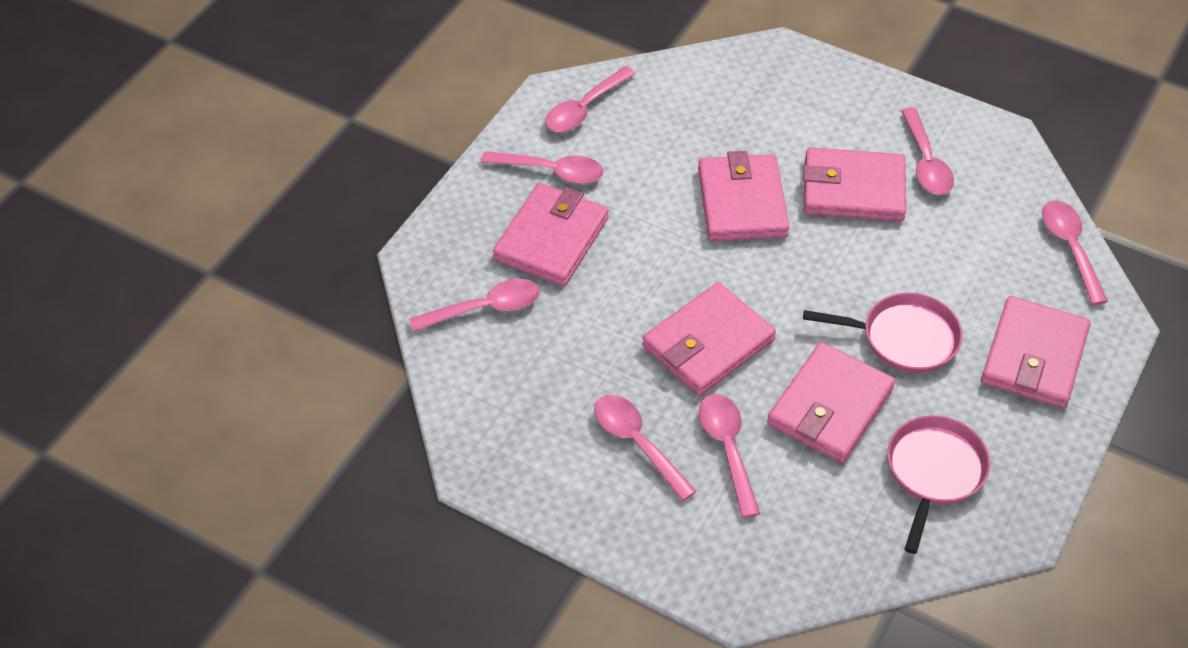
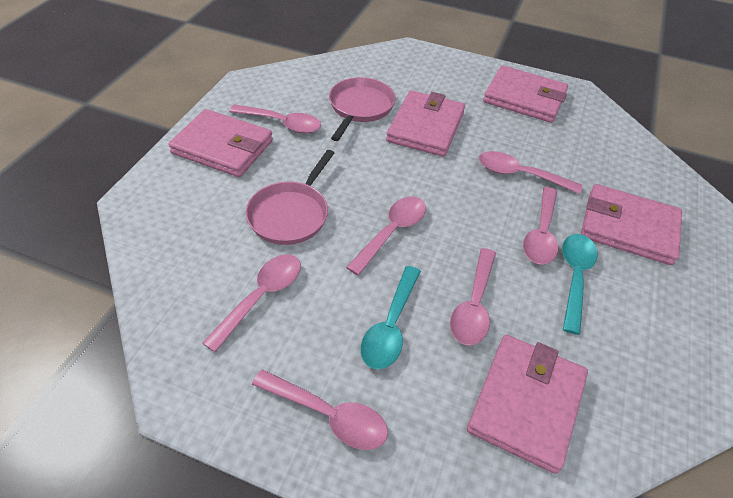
pink wallet: 6 -> 5
turquoise spoon: 0 -> 2

